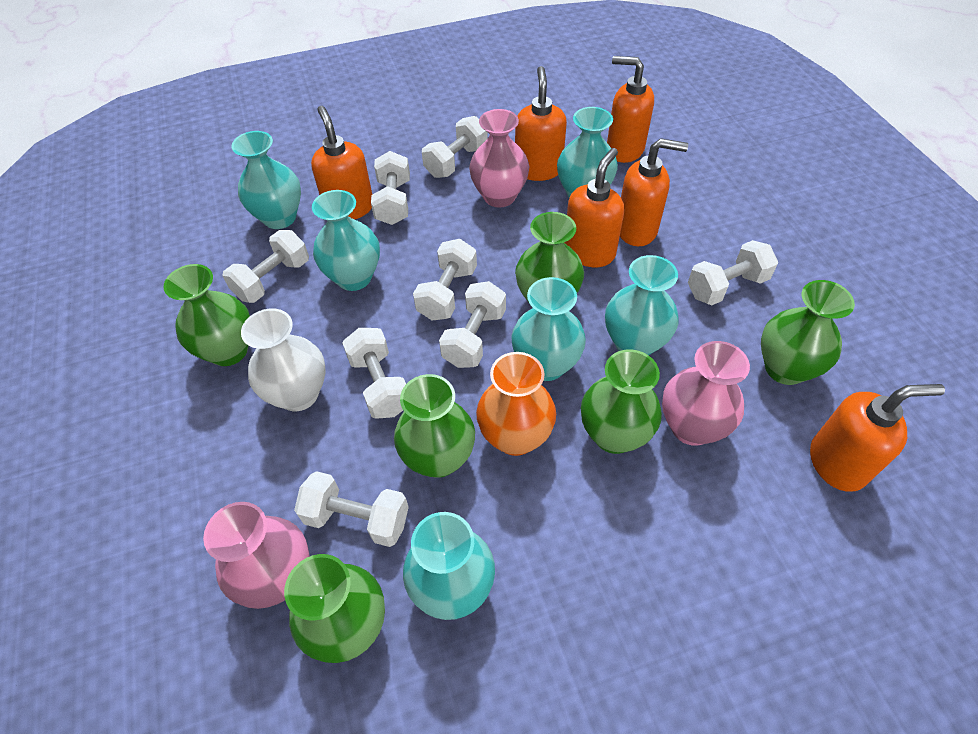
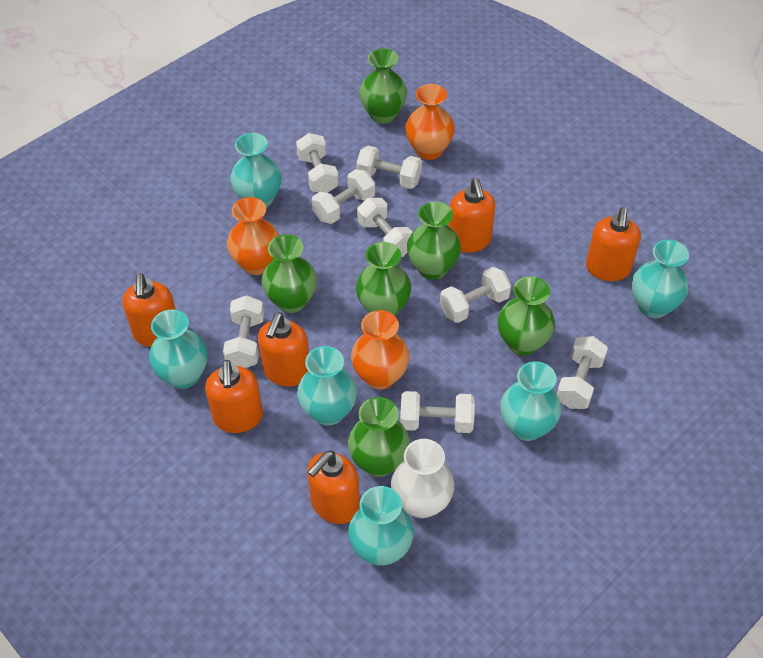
orange vase: 1 -> 3
pink vase: 3 -> 0

